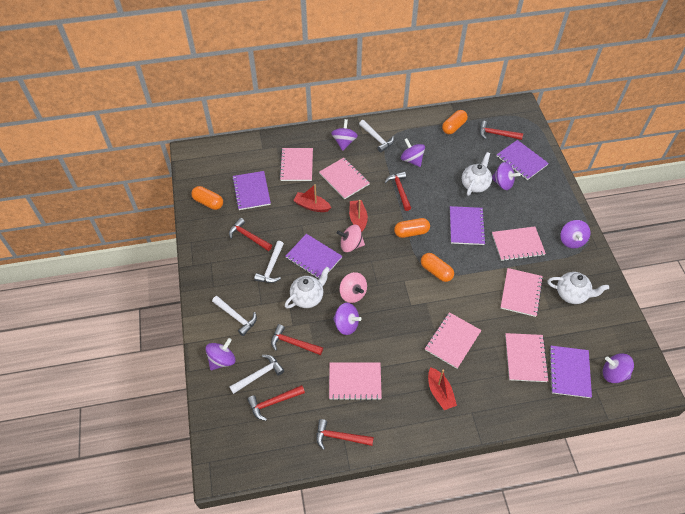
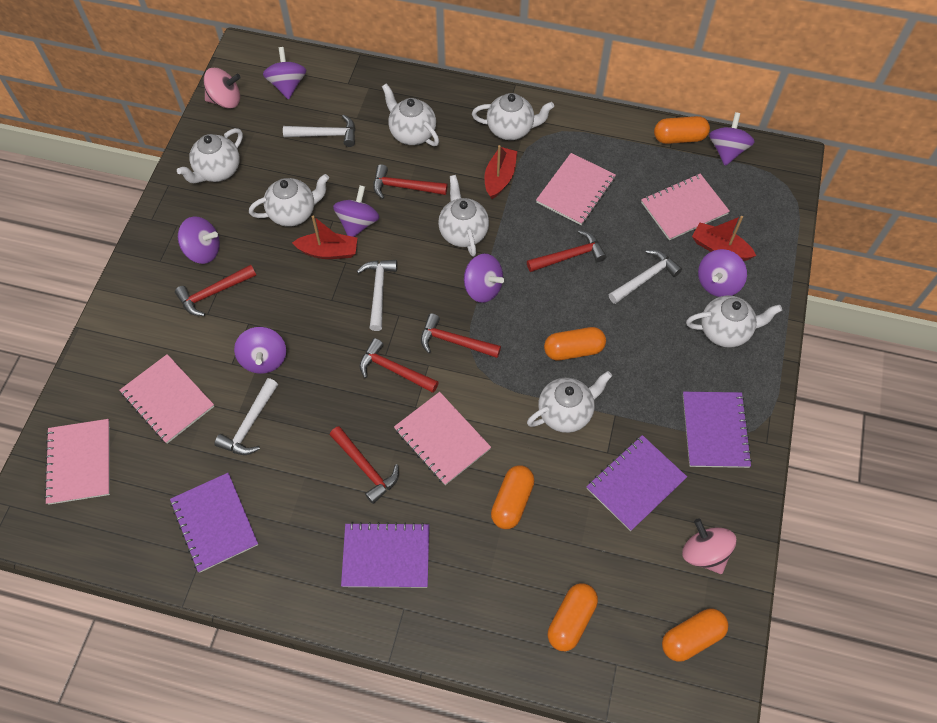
orange capsule: 4 -> 5
pink notebook: 7 -> 5
purple notebook: 5 -> 4
white teapot: 3 -> 7

